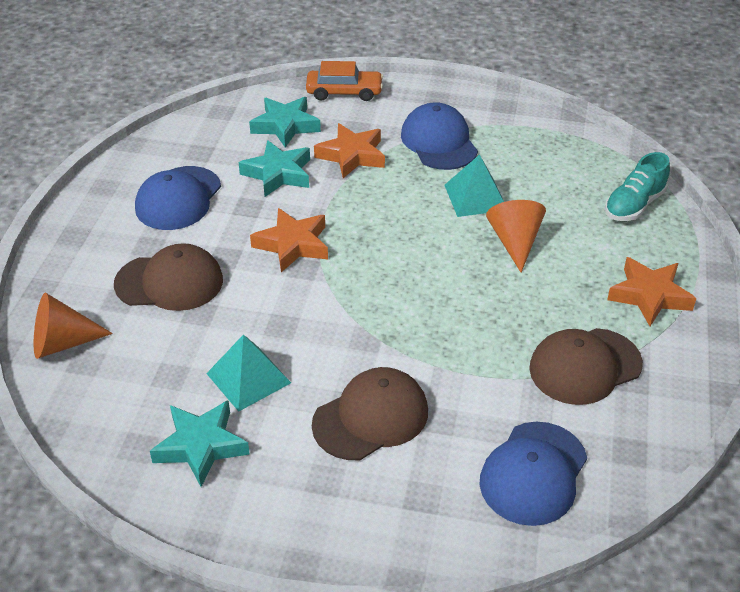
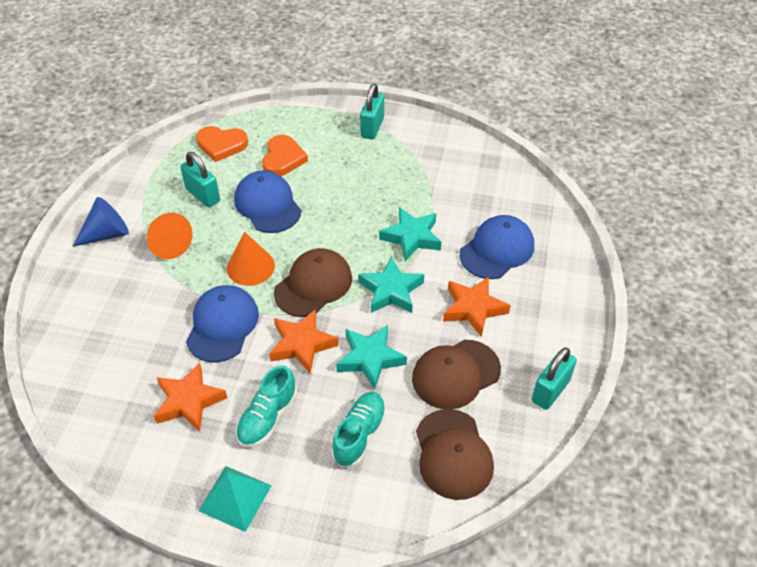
blue cone: 0 -> 1
orange car: 1 -> 0
orange heart: 0 -> 2
turquoise padlock: 0 -> 3
turquoise pyramid: 2 -> 1
turquoise shoe: 1 -> 2

